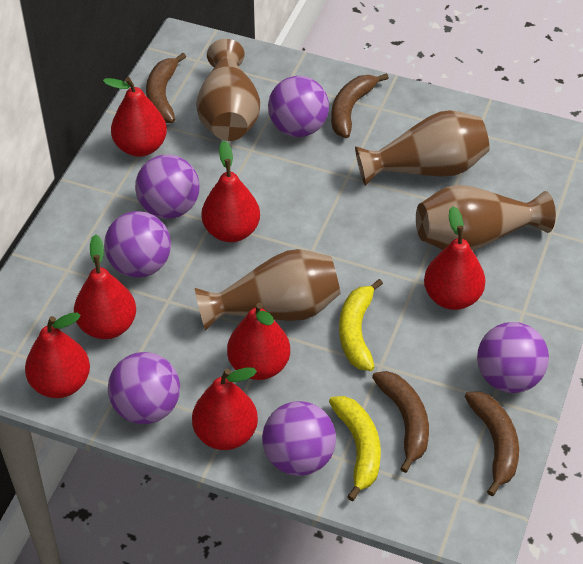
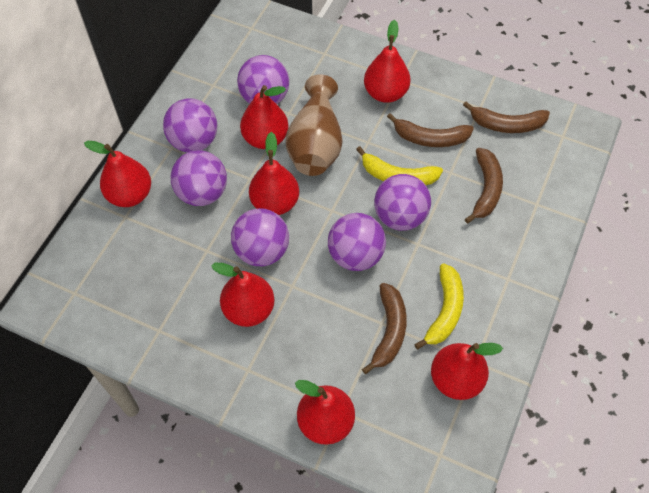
brown vase: 4 -> 1

